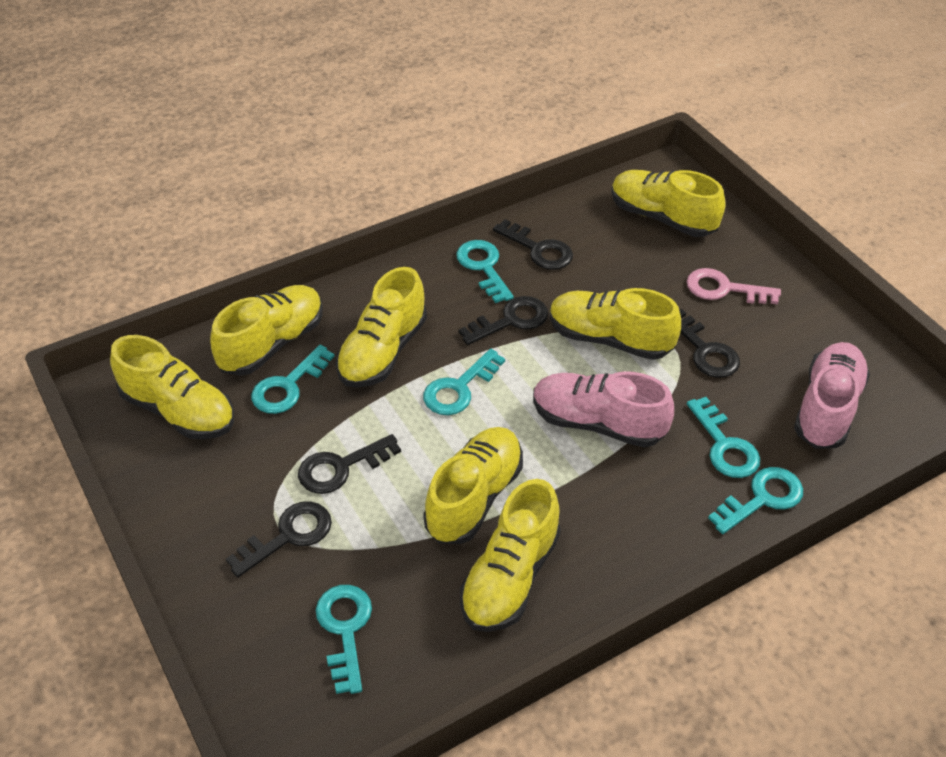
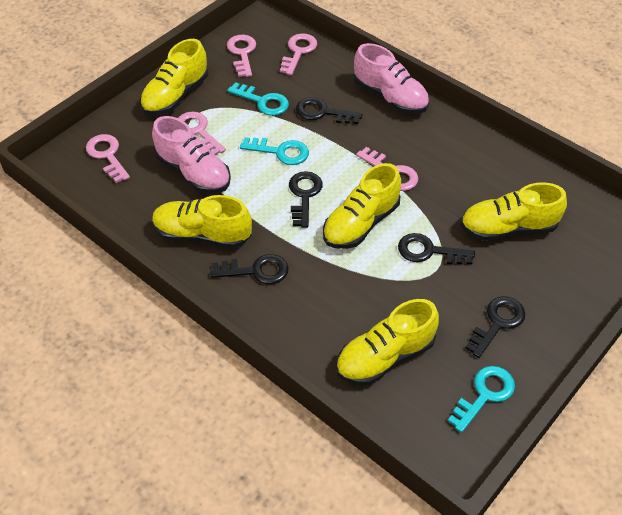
pink key: 1 -> 5
turquoise key: 6 -> 3
yellow shoe: 7 -> 5

